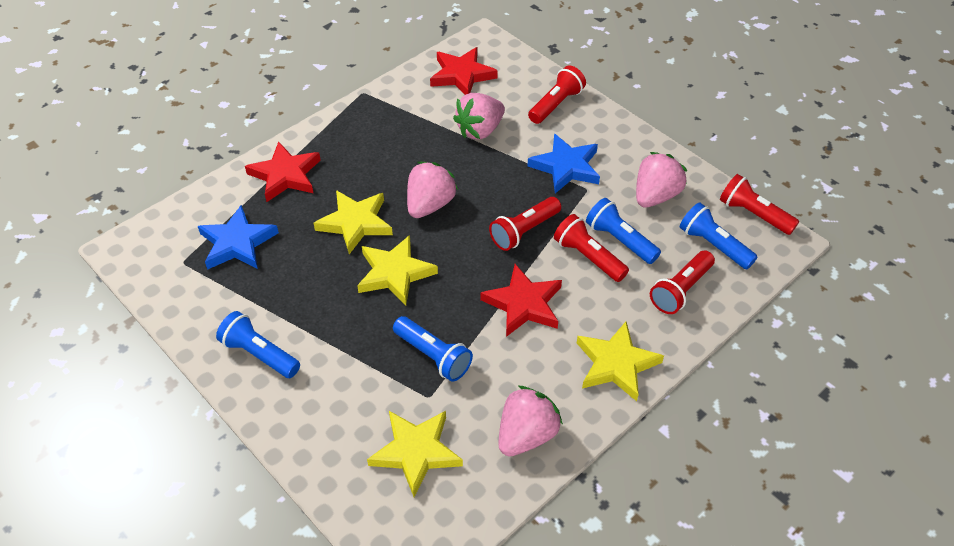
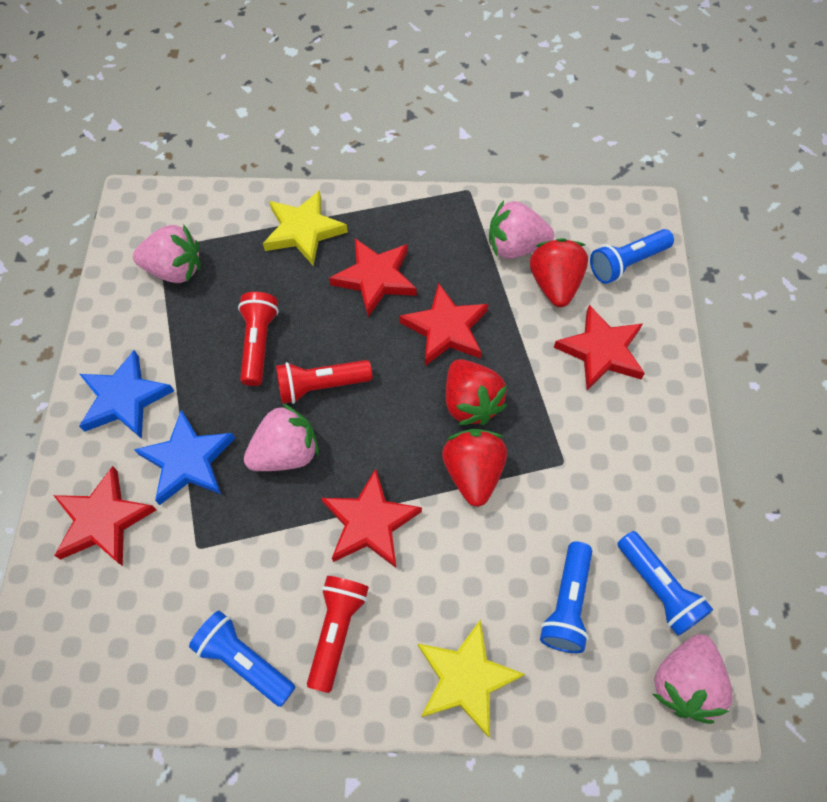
red flashlight: 5 -> 3
red star: 3 -> 5
red strawberry: 0 -> 3
yellow star: 4 -> 2

